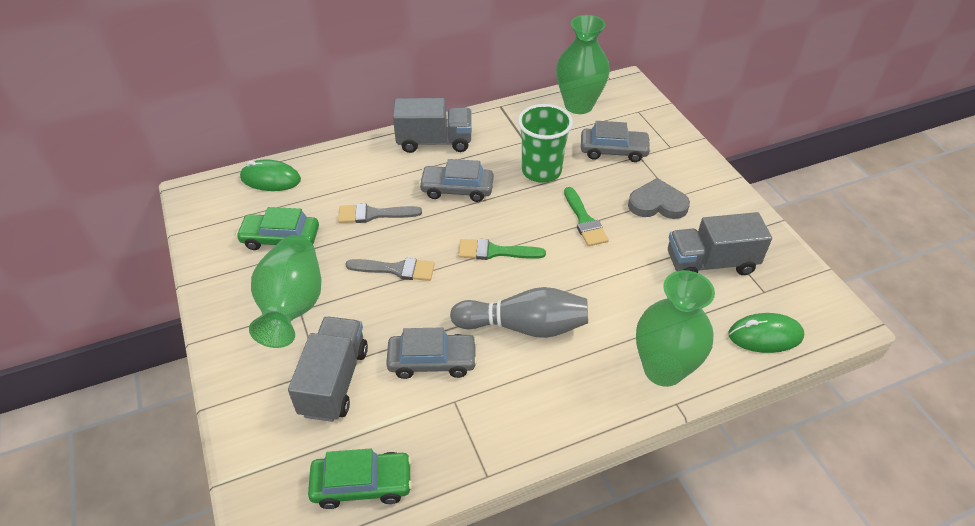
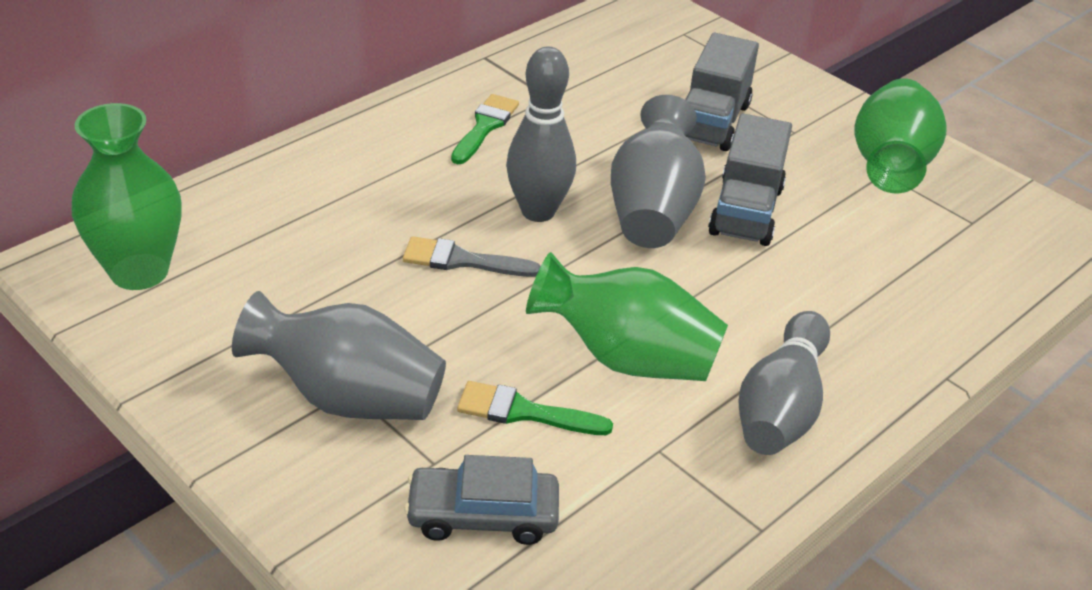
green car: 2 -> 0
green cup: 1 -> 0
green mouse: 2 -> 0
grey bowling pin: 1 -> 2
grey brush: 2 -> 1
grey car: 3 -> 1
grey heart: 1 -> 0
grey truck: 3 -> 2
grey vase: 0 -> 2

